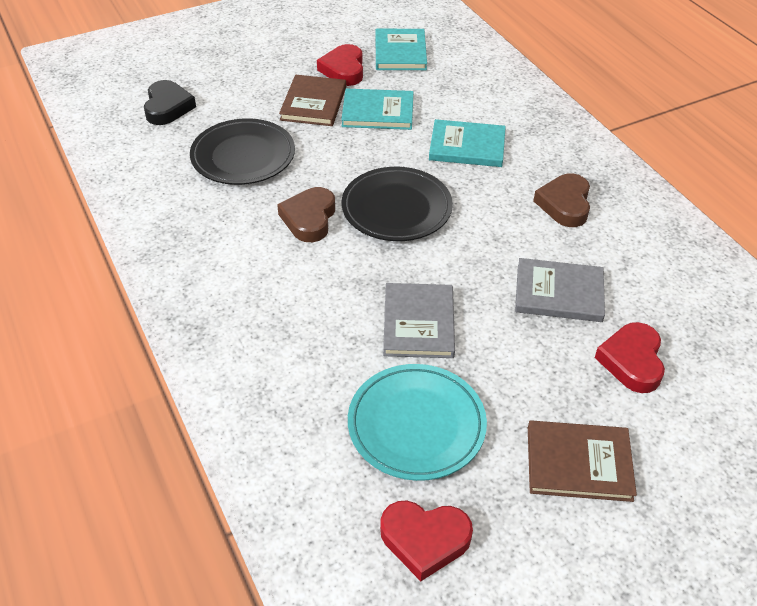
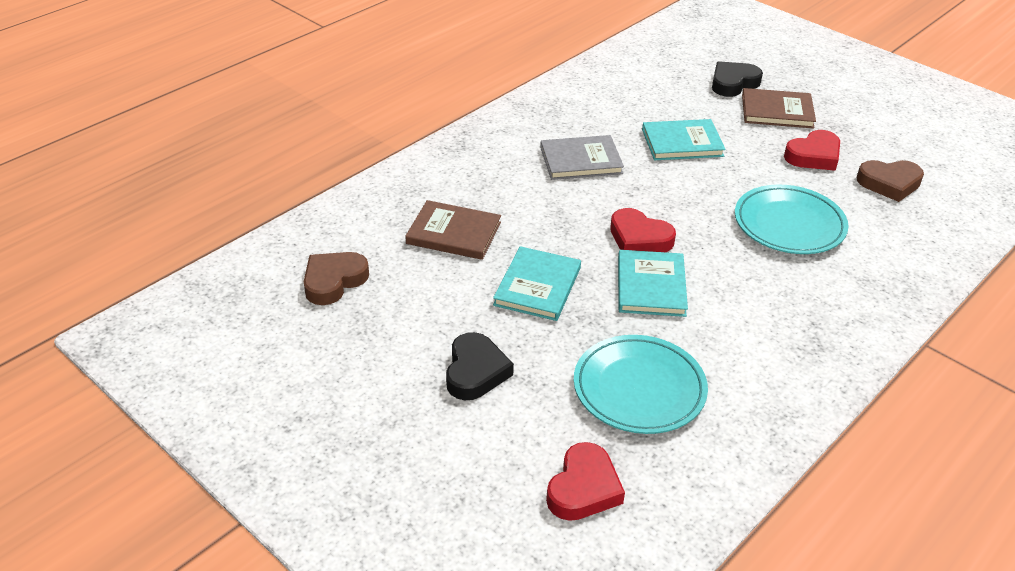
black heart: 1 -> 2
black plate: 2 -> 0
grey book: 2 -> 1
turquoise plate: 1 -> 2

